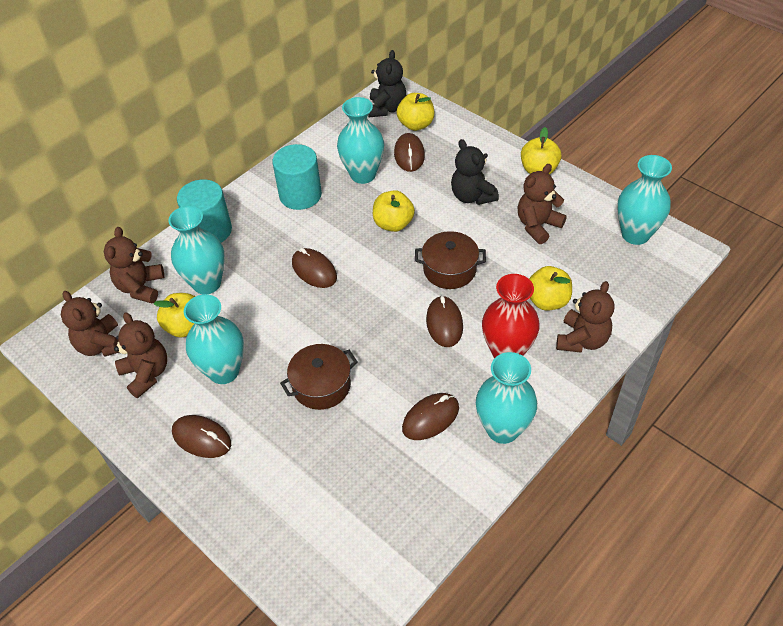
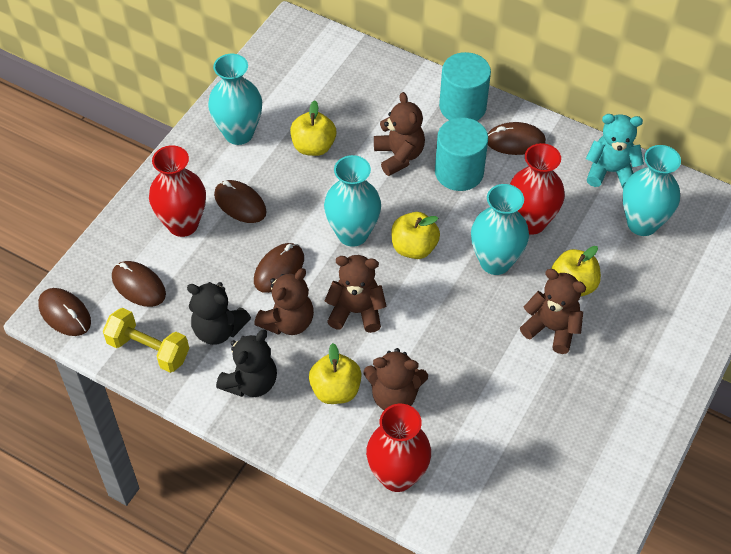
brown pot: 2 -> 0
red vase: 1 -> 3
turquoise teddy bear: 0 -> 1
turquoise vase: 5 -> 4
yellow apple: 5 -> 4
yellow dumbbell: 0 -> 1

